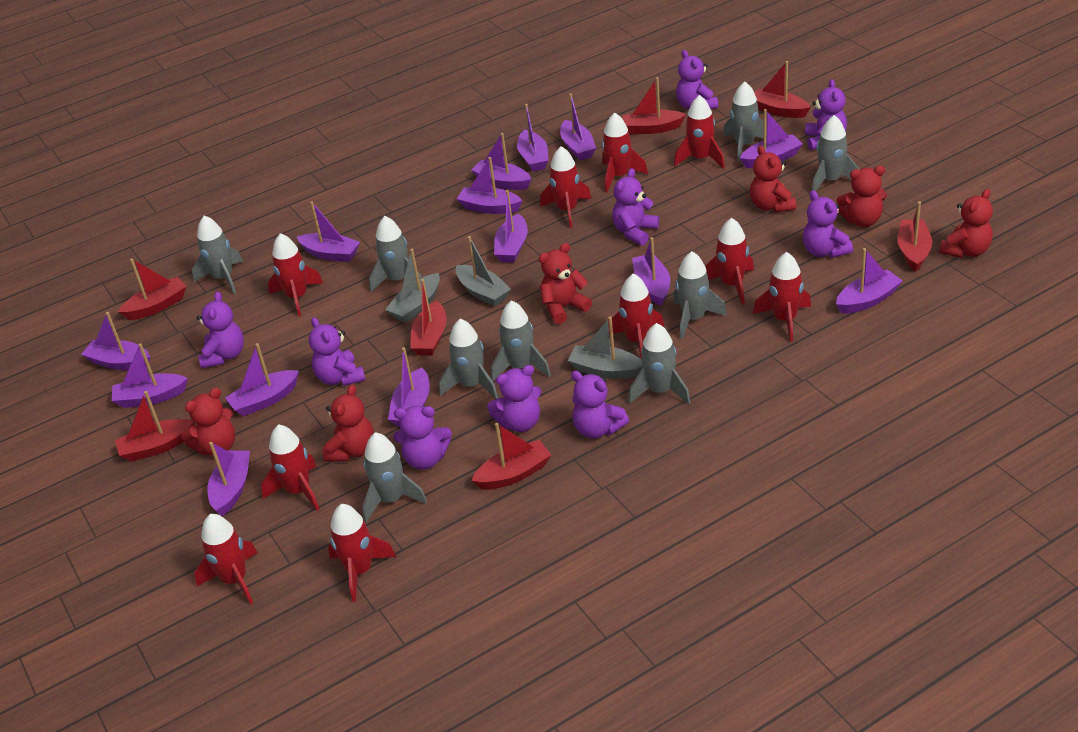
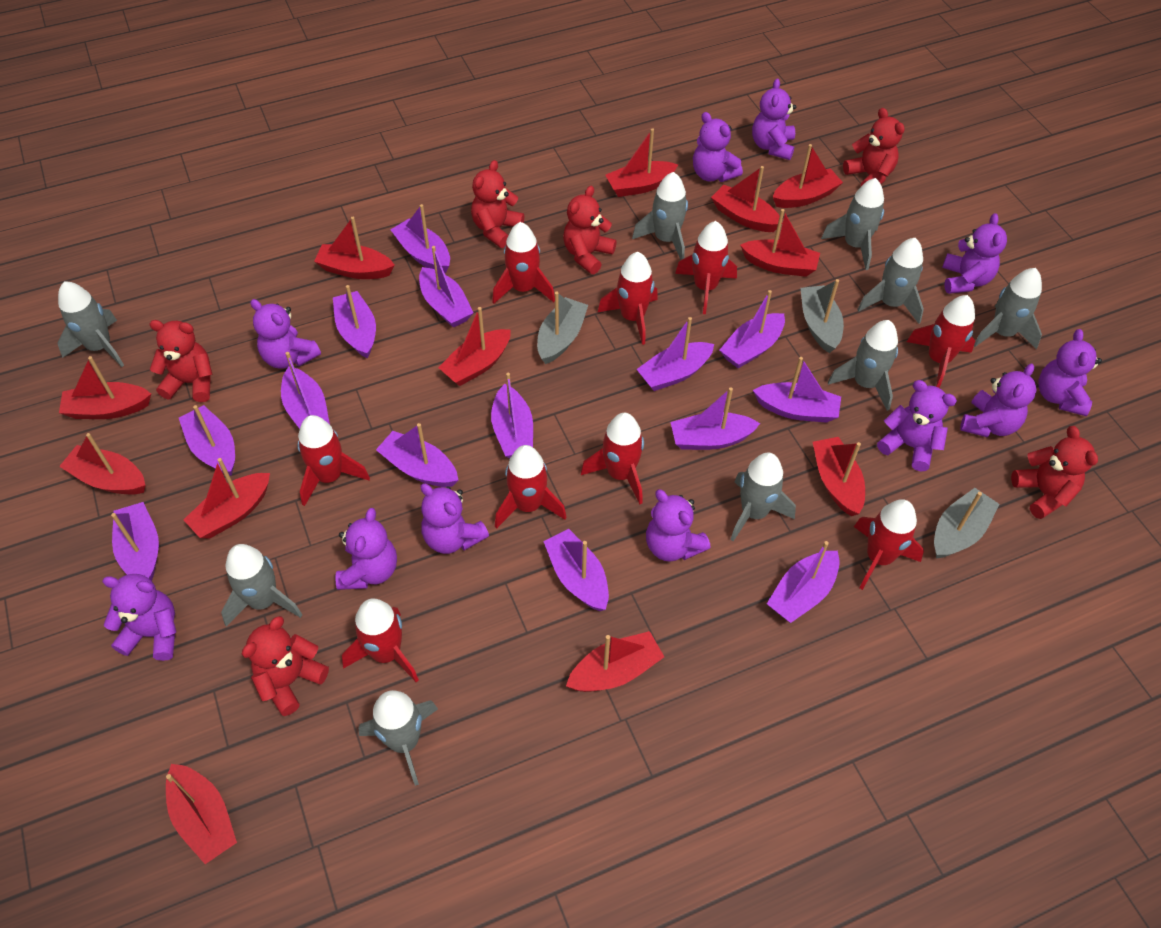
purple teddy bear: 9 -> 11
red boat: 7 -> 12
red rocket: 10 -> 9

